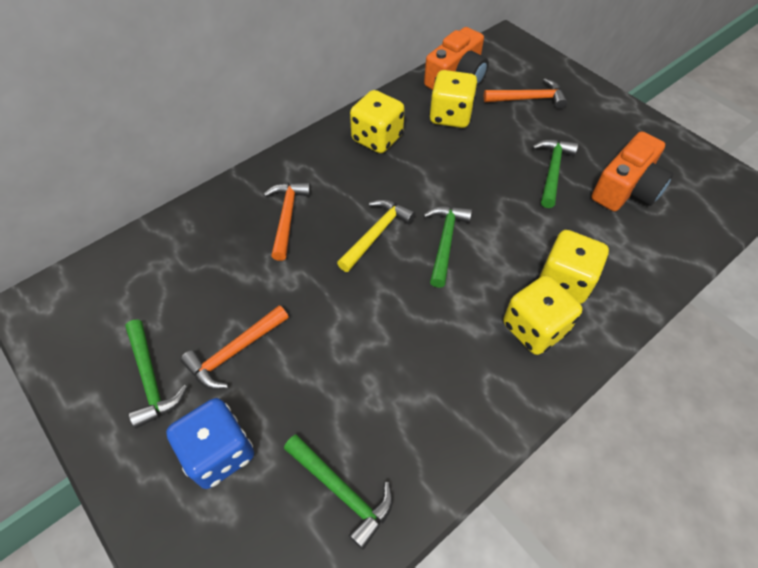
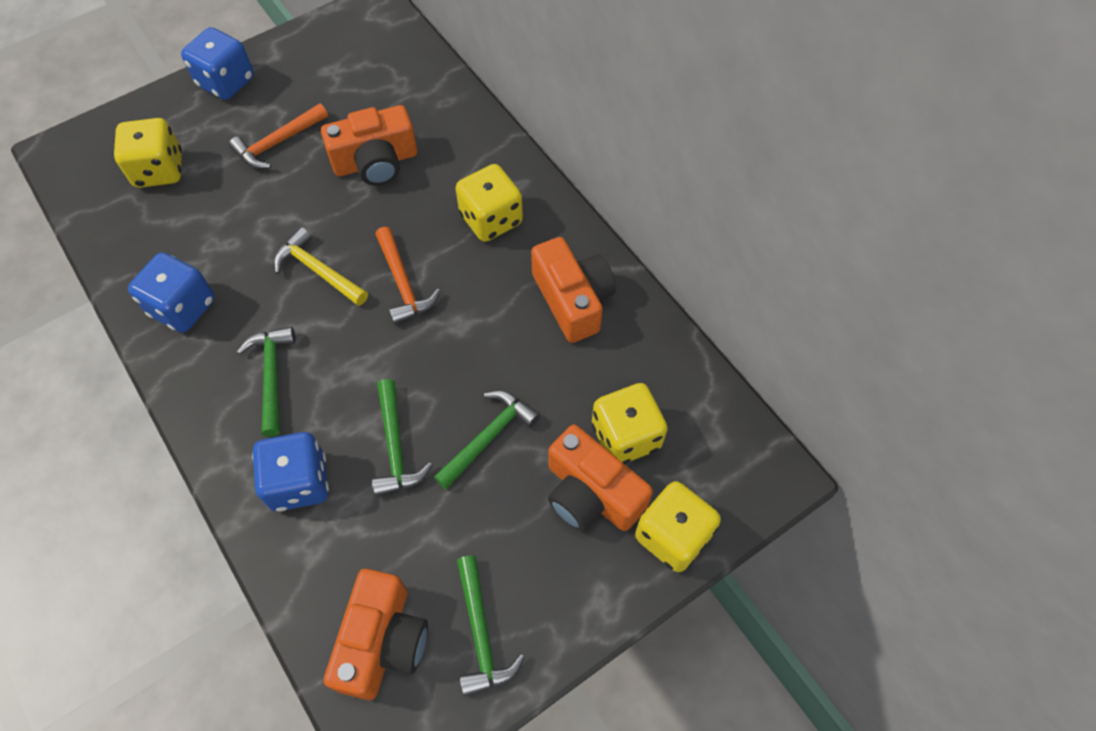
blue dice: 1 -> 3
orange camera: 2 -> 4
orange hammer: 3 -> 2

